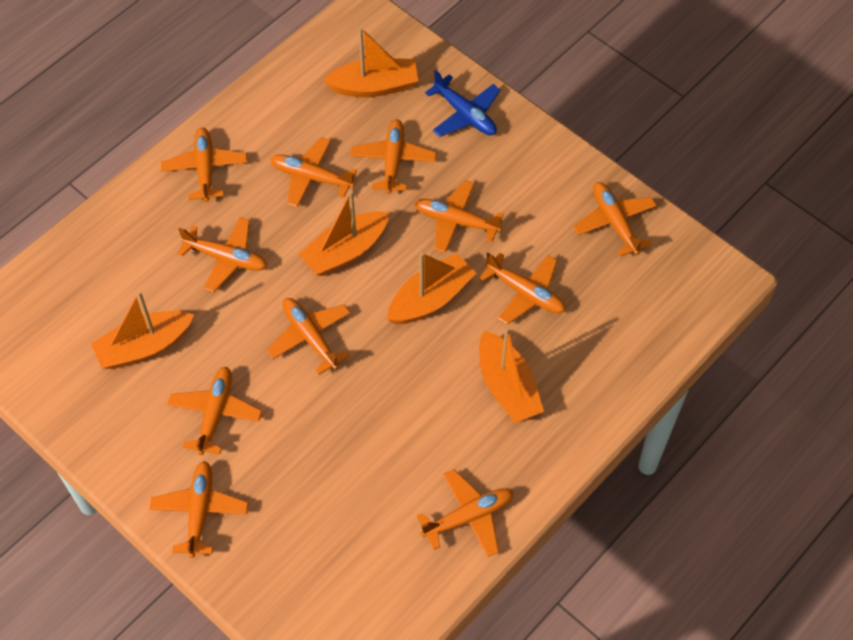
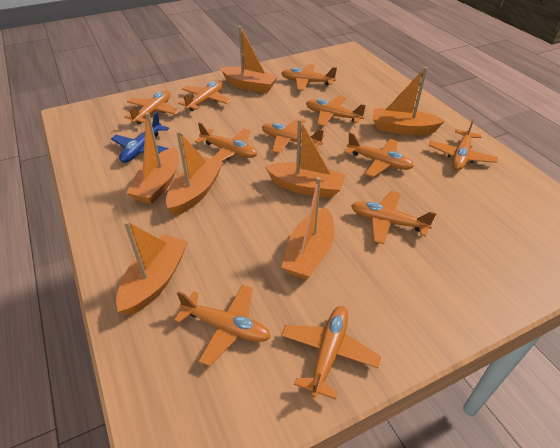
orange boat: 5 -> 7

